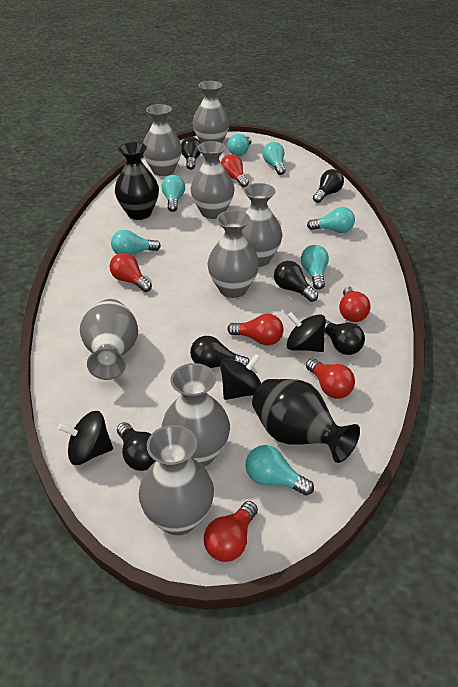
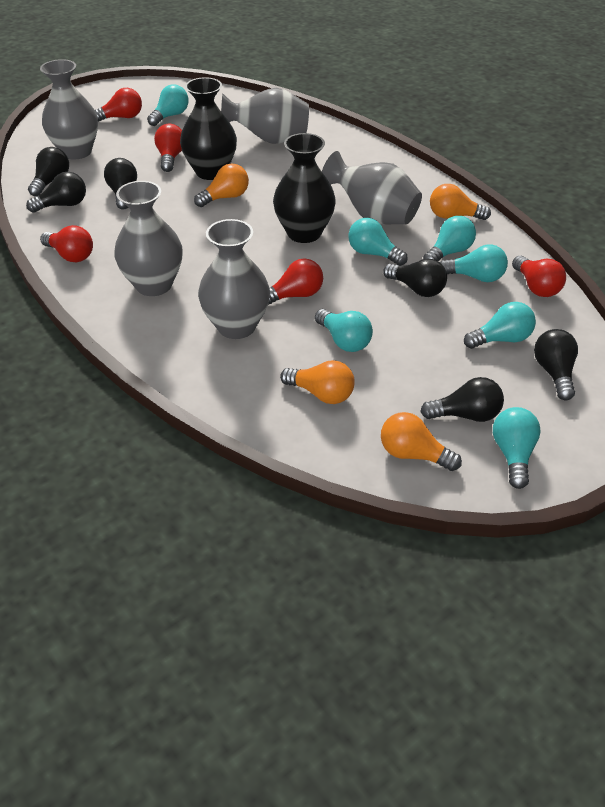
black spinning top: 3 -> 0
grey vase: 8 -> 5
orange light bulb: 0 -> 4
red light bulb: 6 -> 5

